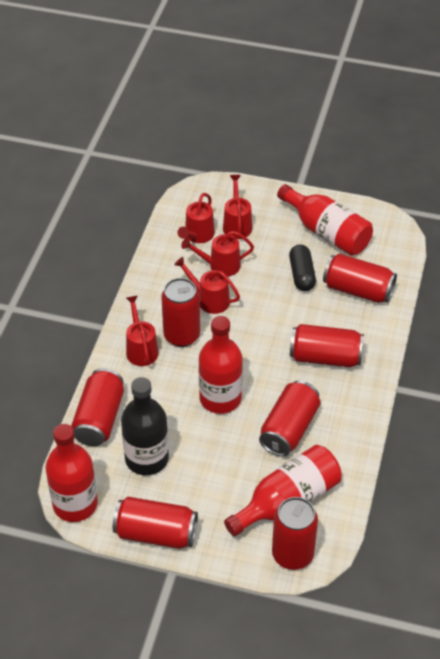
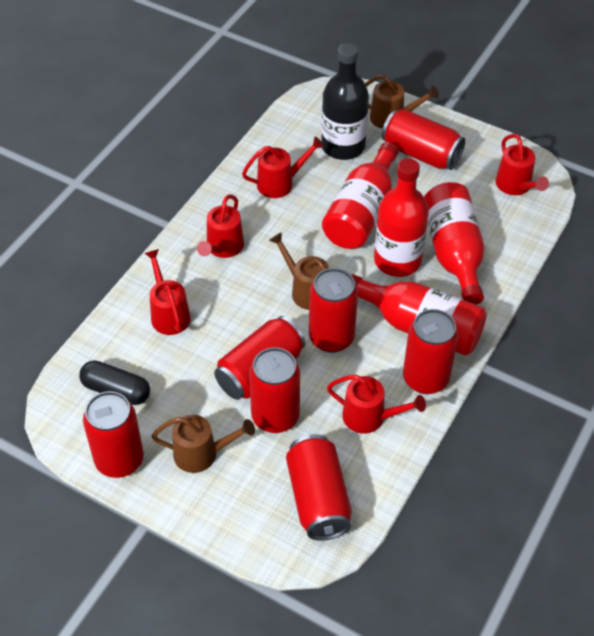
brown watering can: 0 -> 3

